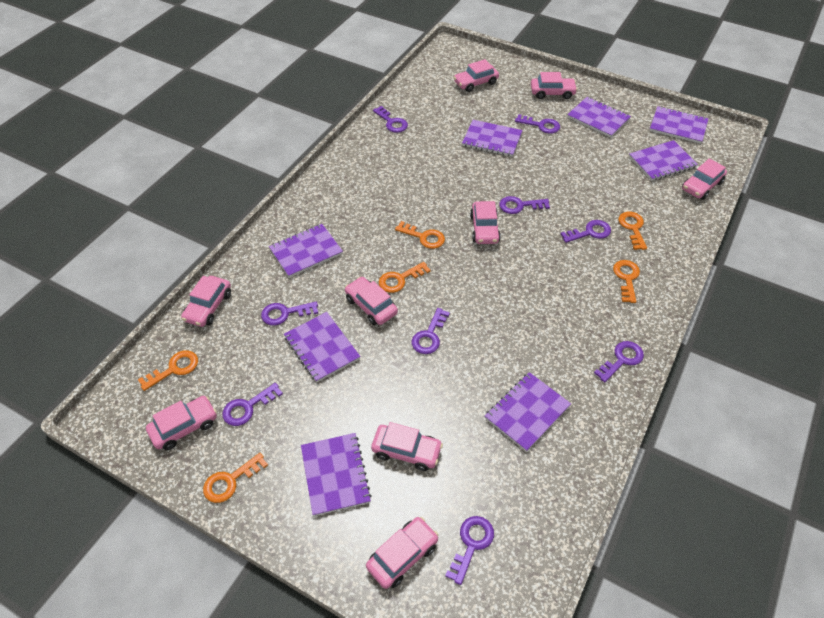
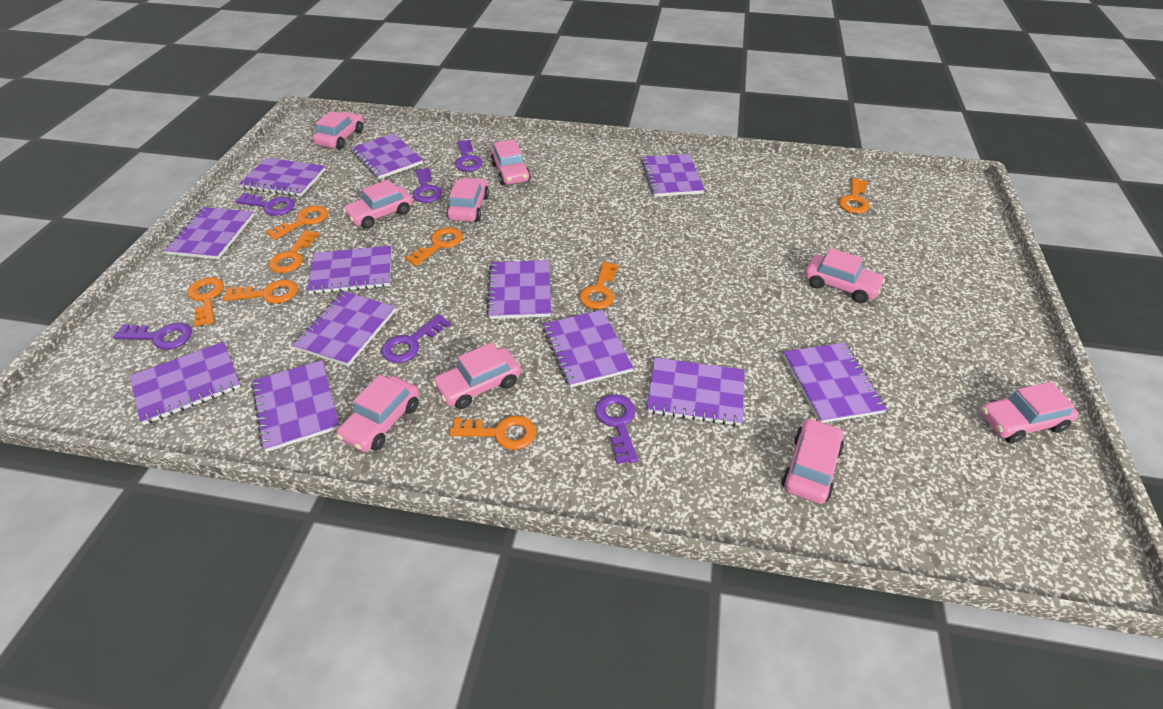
orange key: 6 -> 8
purple key: 9 -> 6
purple notebook: 8 -> 12

